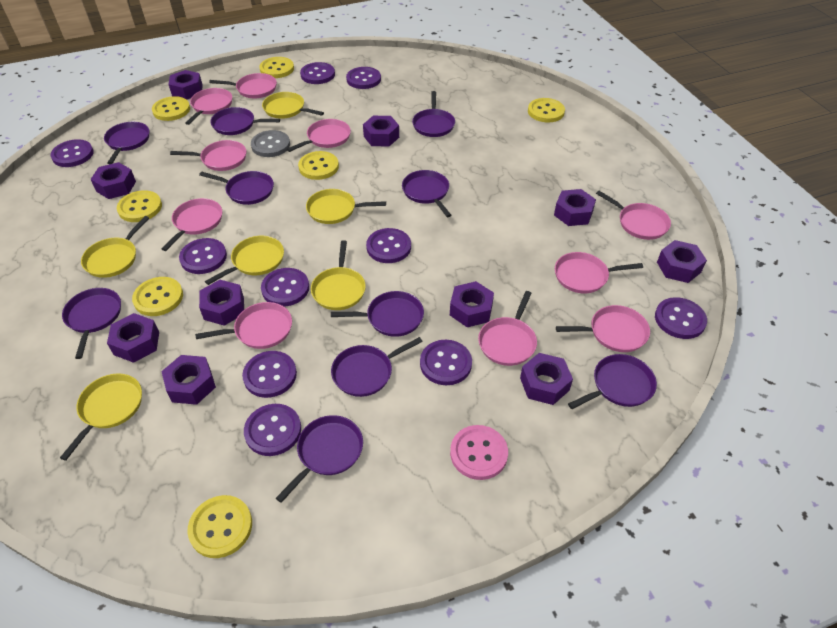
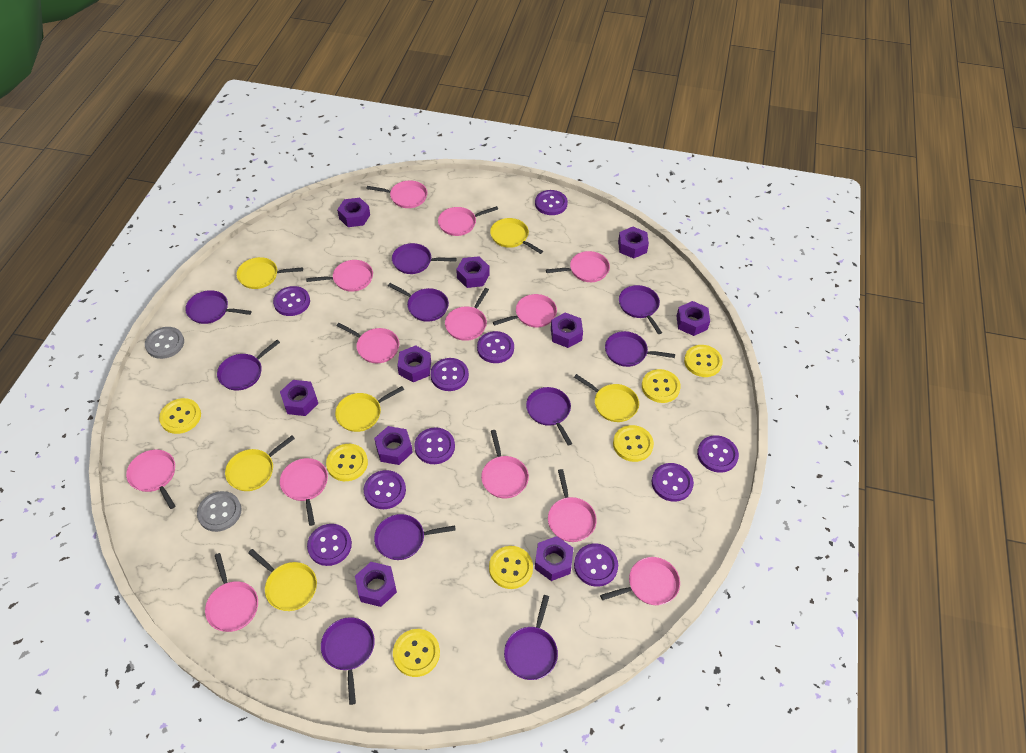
grey button: 1 -> 2
pink button: 1 -> 0
pink pan: 10 -> 13

